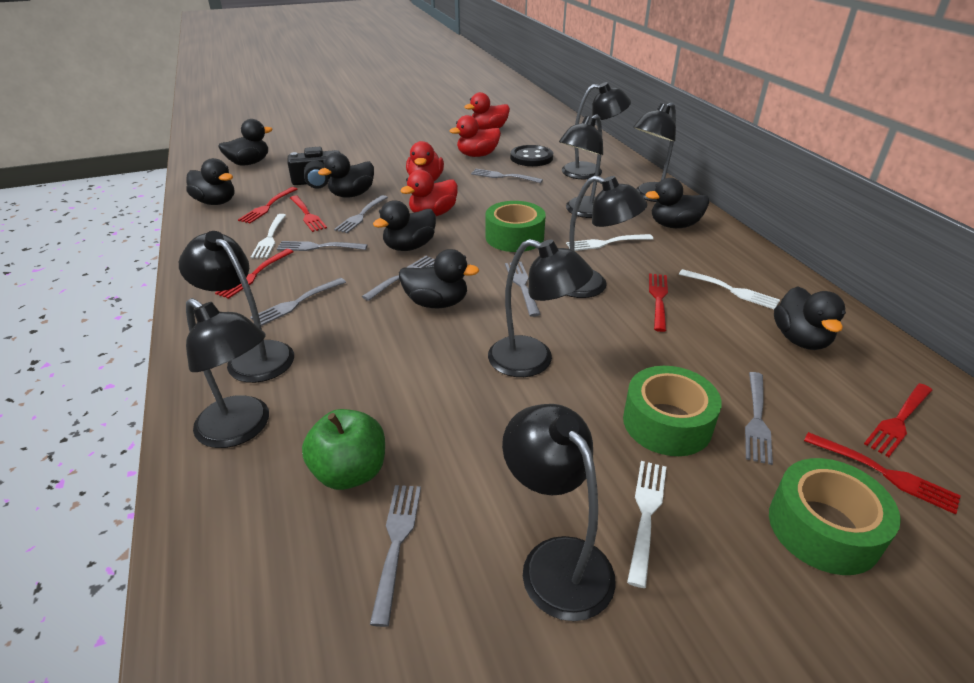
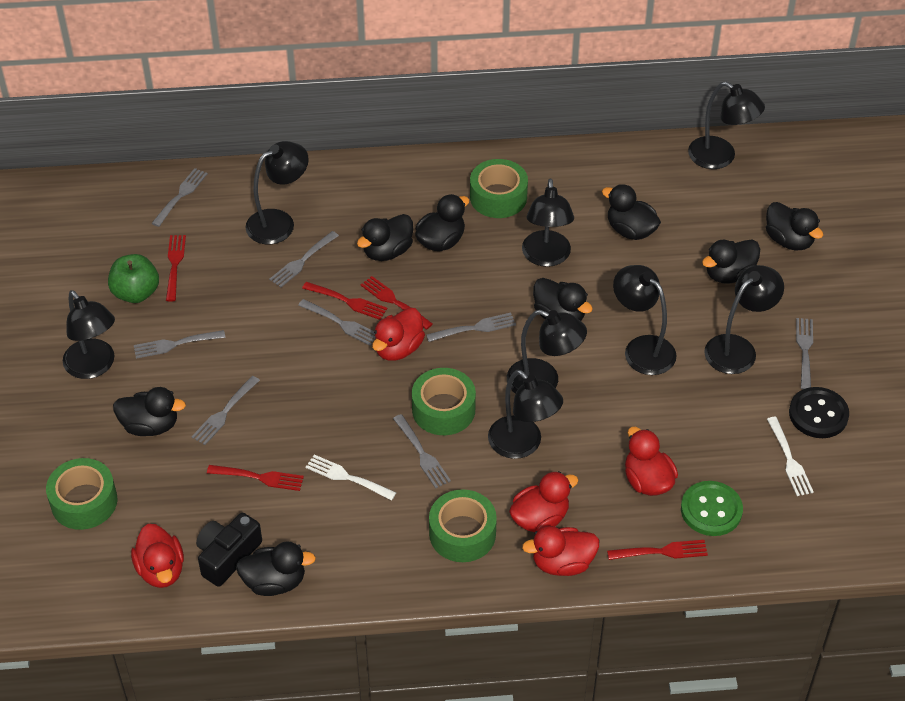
black duck: 7 -> 8
green button: 0 -> 1
green tape: 3 -> 4
red duck: 4 -> 5
red fork: 6 -> 5
white fork: 4 -> 2

